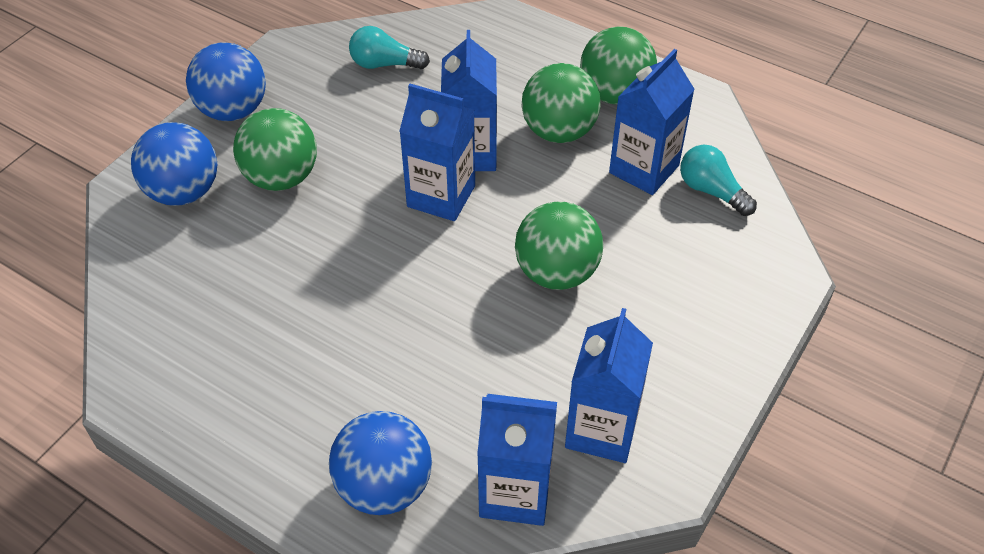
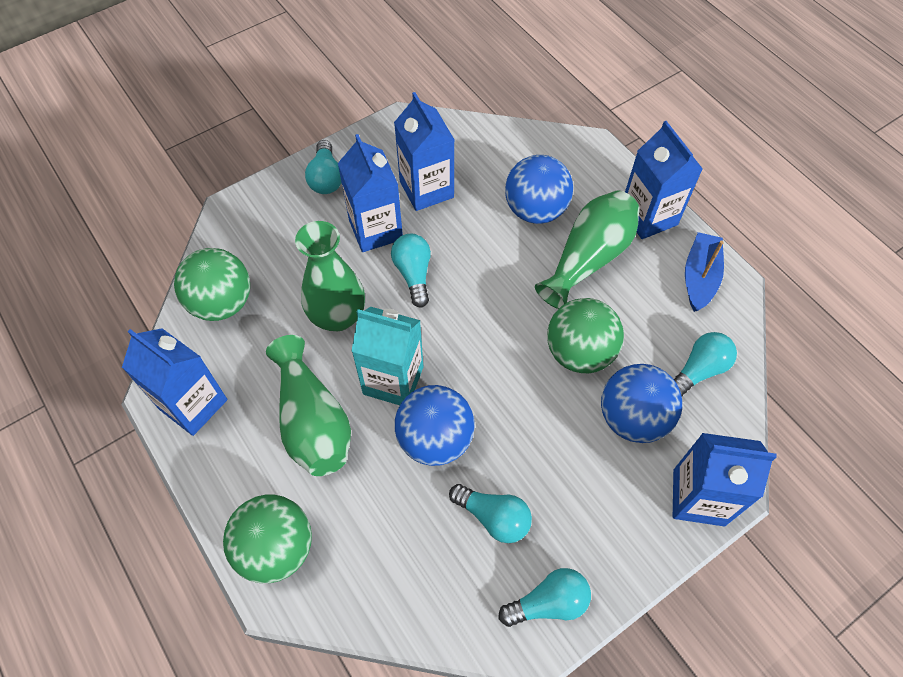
blue boat: 0 -> 1
green ball: 4 -> 3
green vase: 0 -> 3
turquoise carton: 0 -> 1
turquoise light bulb: 2 -> 5

